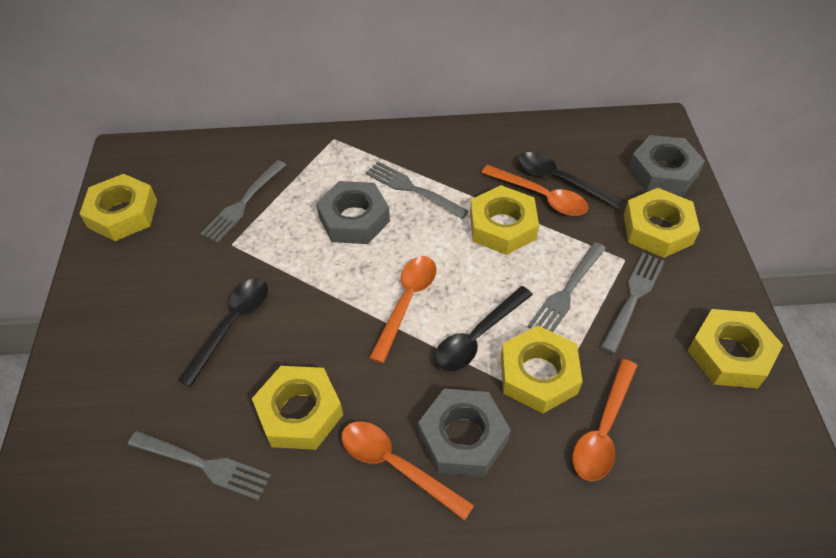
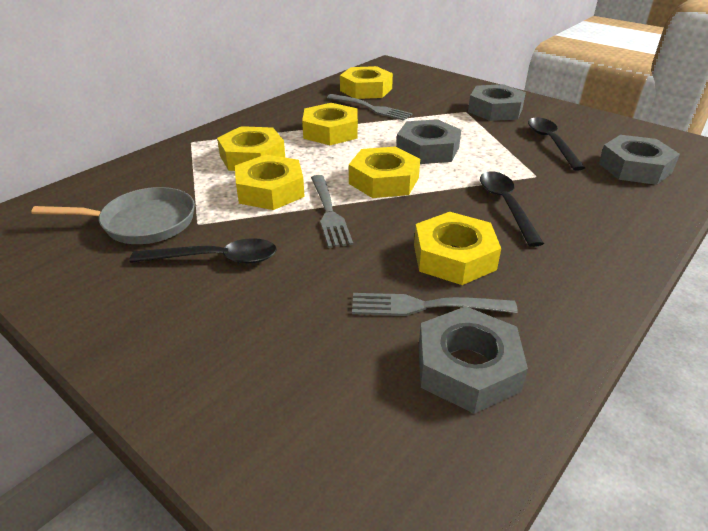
grey fork: 5 -> 3
grey nut: 3 -> 4
grey pan: 0 -> 1
orange spoon: 4 -> 0

